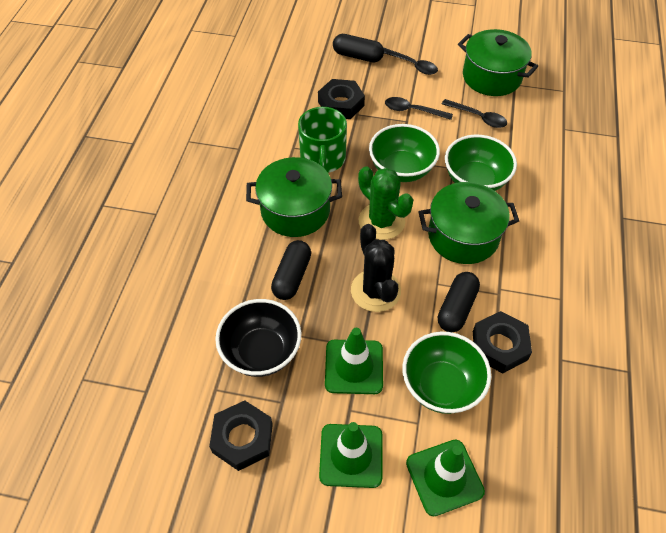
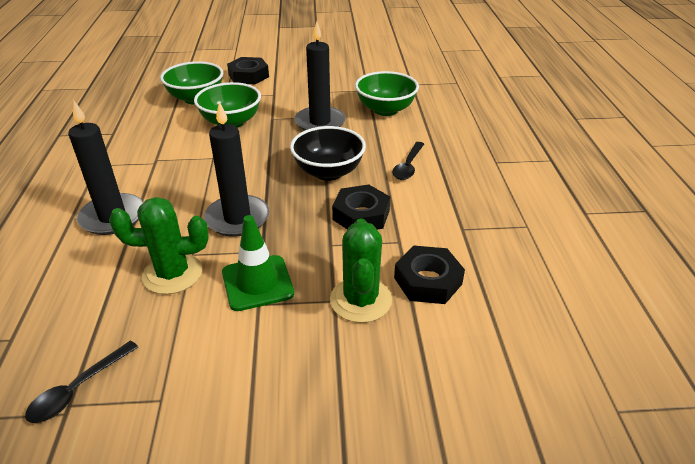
black cactus: 1 -> 0
black candle: 0 -> 3
black capsule: 3 -> 0
black spoon: 3 -> 2
green cactus: 1 -> 2
green mug: 1 -> 0
green pot: 3 -> 0
green traffic cone: 3 -> 1

